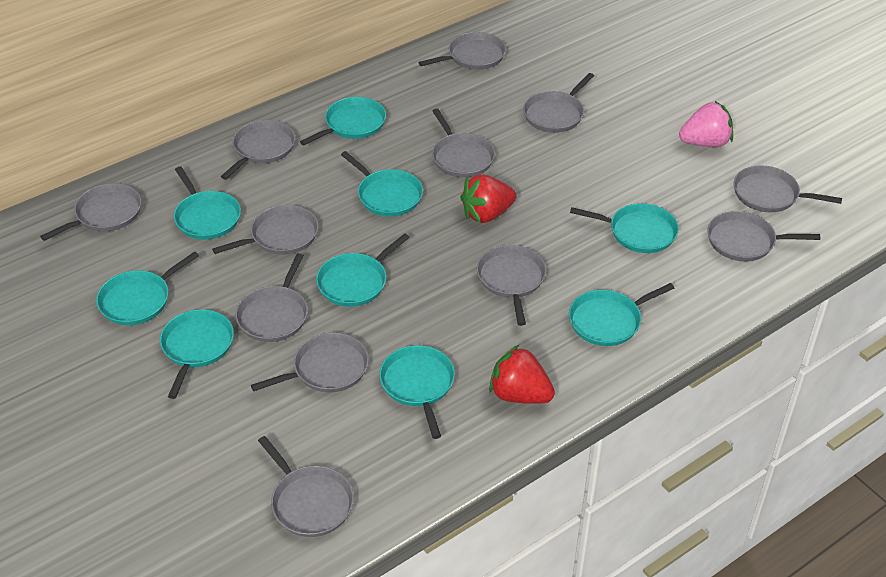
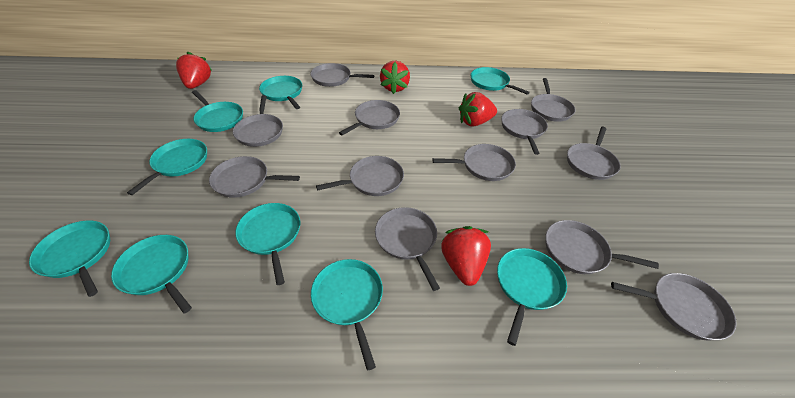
pink strawberry: 1 -> 0
red strawberry: 2 -> 4

